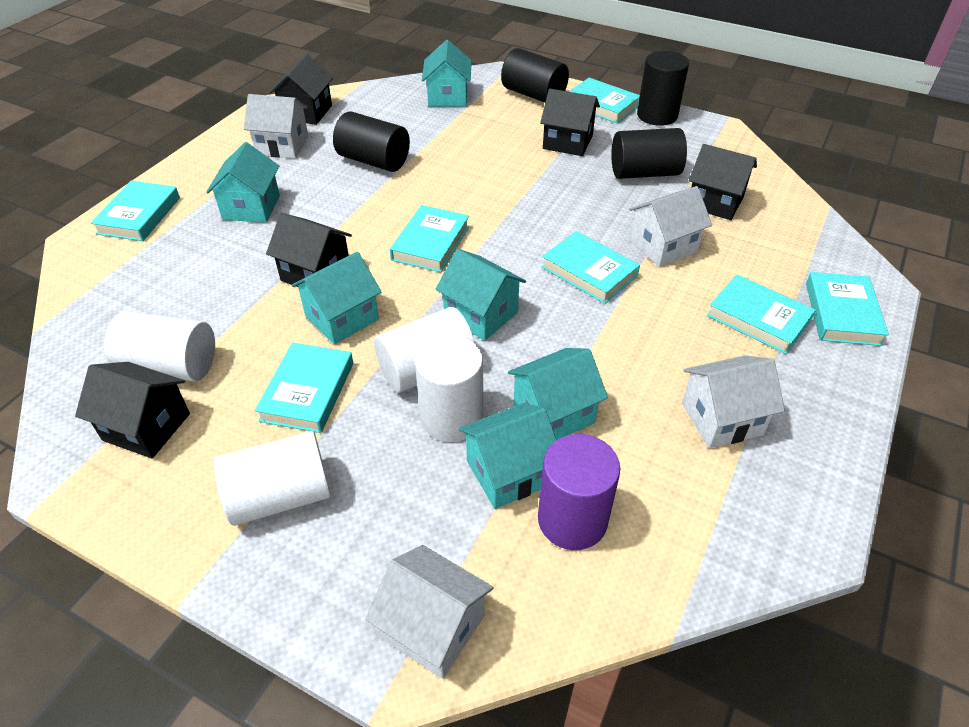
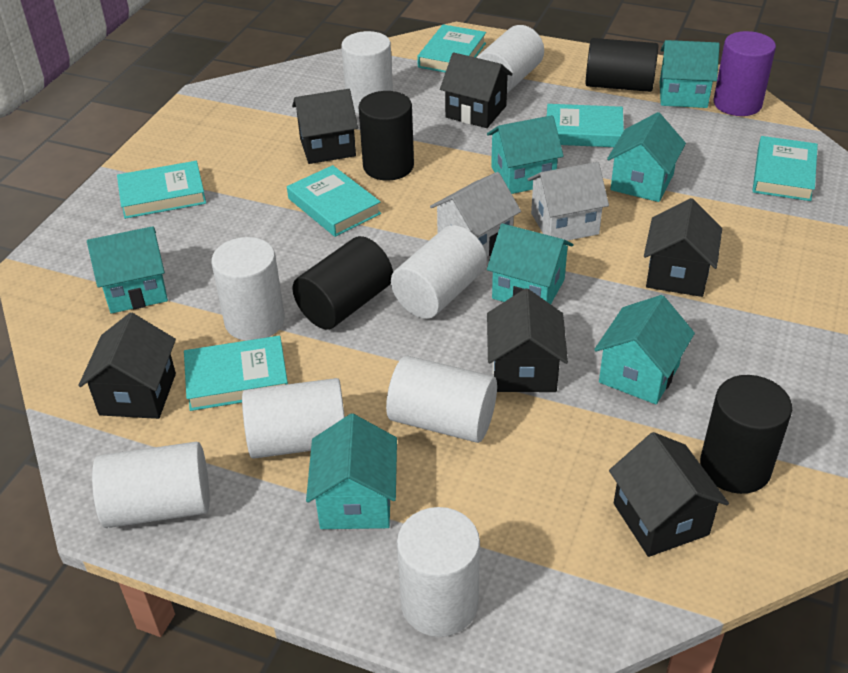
black house: 5 -> 6
turquoise book: 7 -> 6
turquoise house: 6 -> 7
white cylinder: 4 -> 8
white house: 4 -> 2

